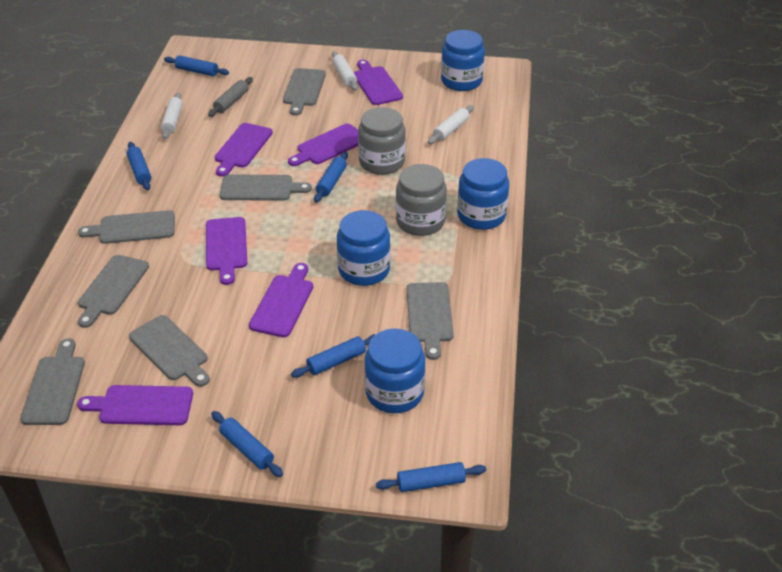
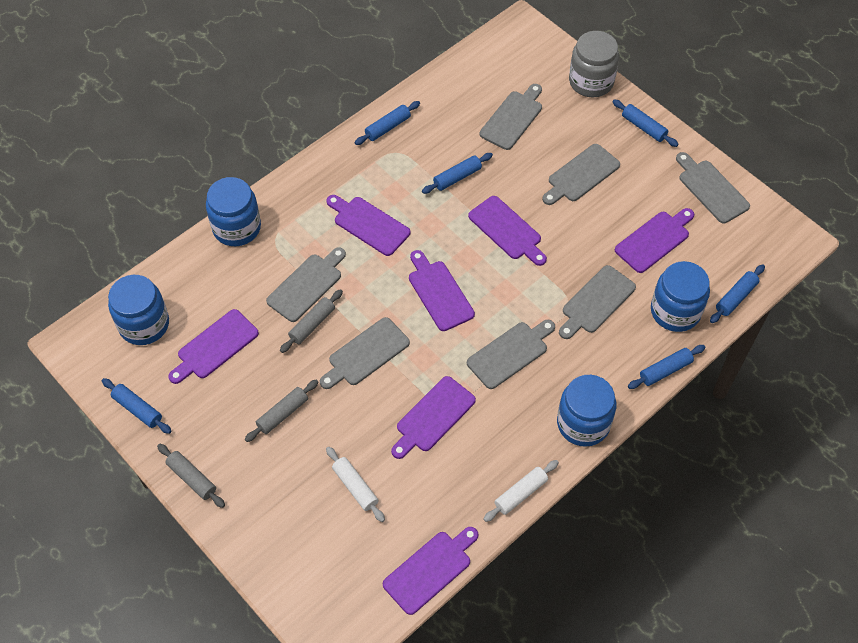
grey jar: 2 -> 1
grey rolling pin: 1 -> 3
purple cutting board: 6 -> 7
white rolling pin: 3 -> 2

